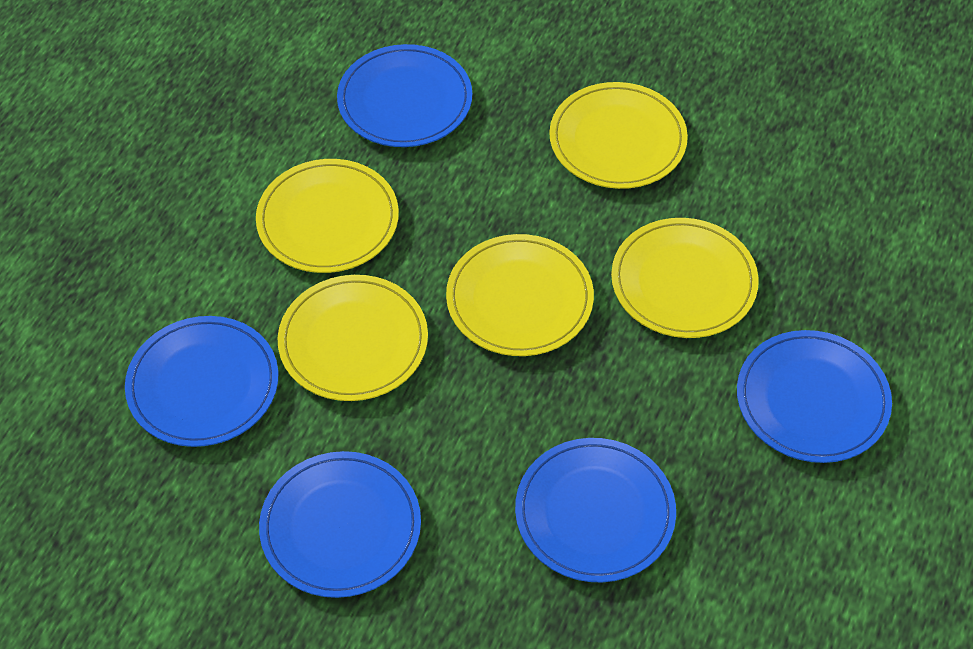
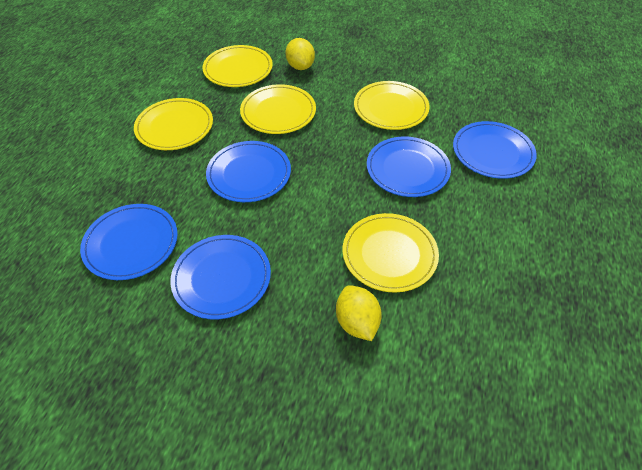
yellow lemon: 0 -> 2

